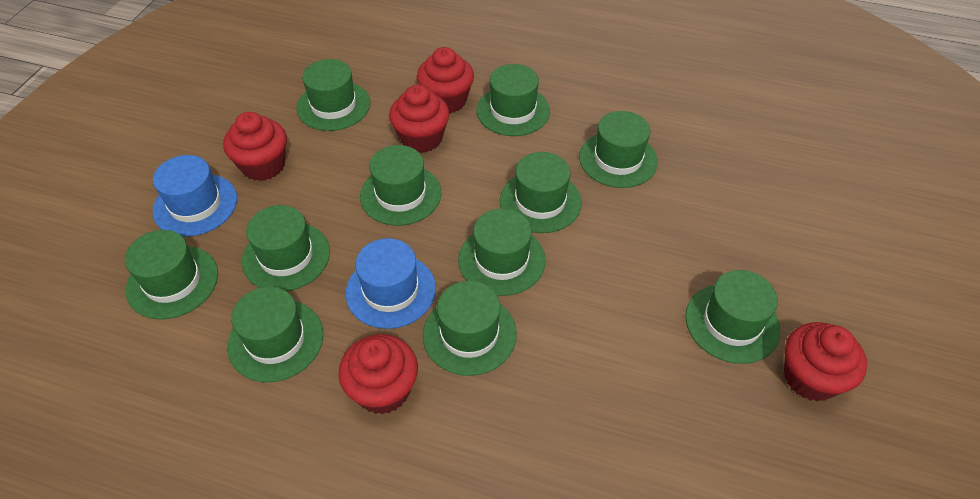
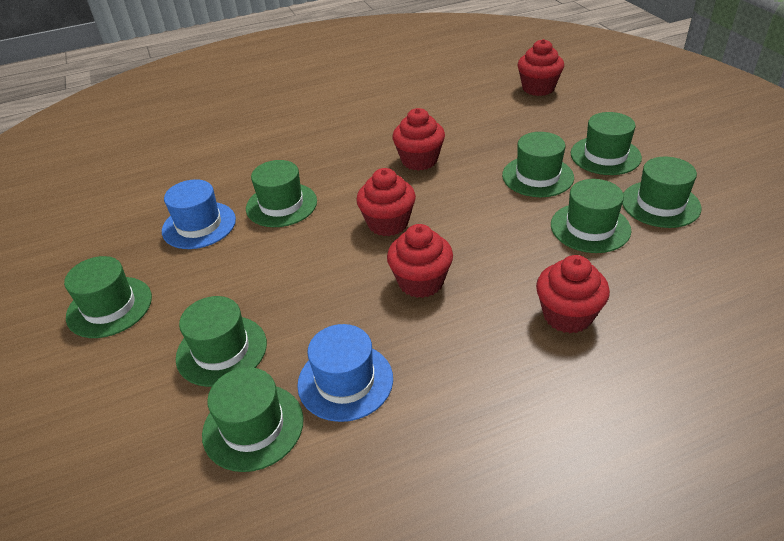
green hat: 11 -> 8

